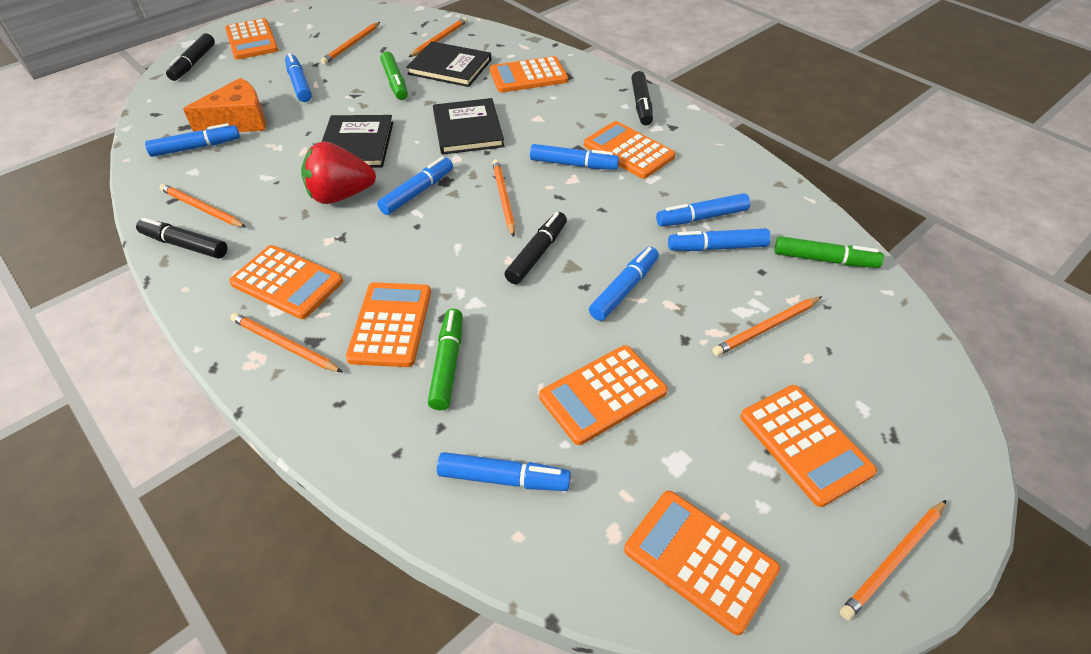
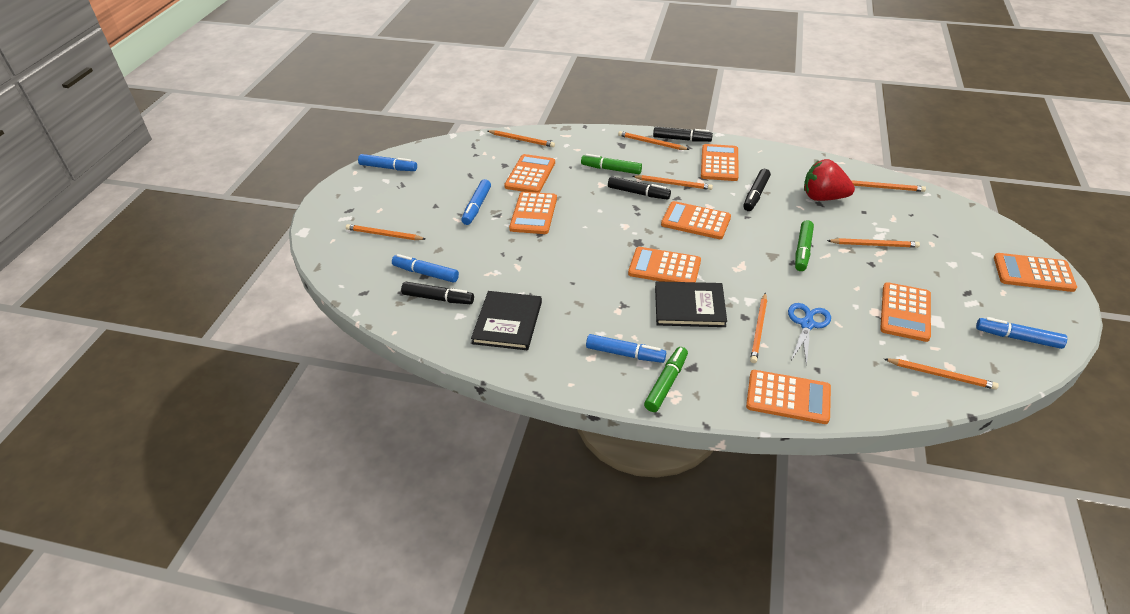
black book: 3 -> 2
blue marker: 8 -> 5
blue scissors: 0 -> 1
orange cheese: 1 -> 0
orange pencil: 7 -> 8

